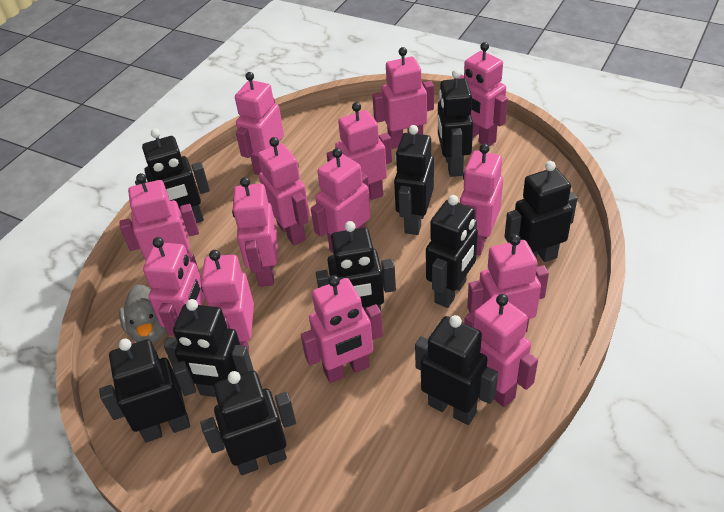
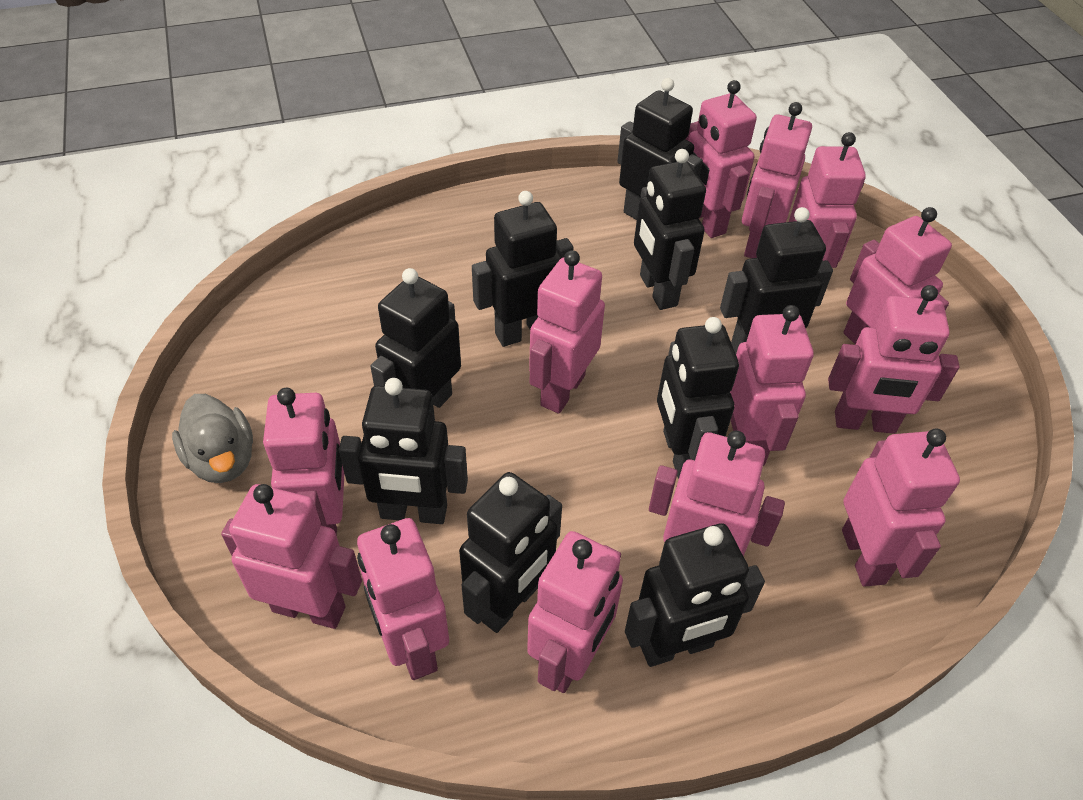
black robot: 10 -> 9
pink robot: 14 -> 13

